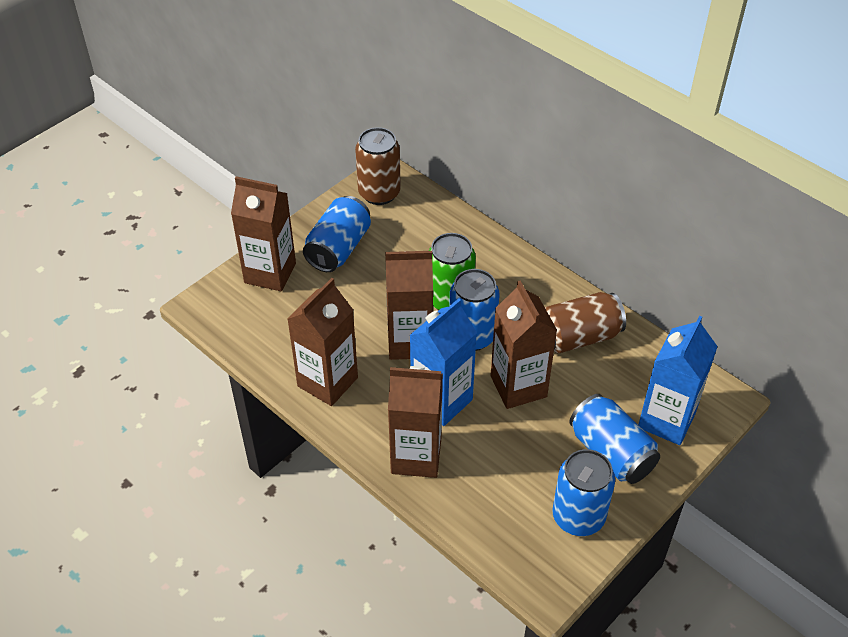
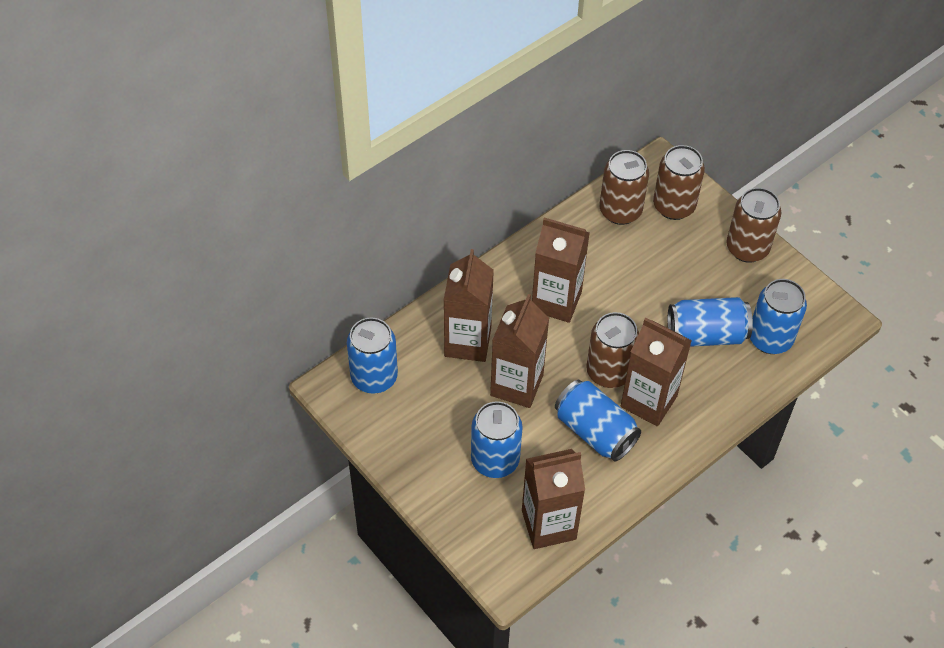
blue can: 4 -> 5
blue carton: 2 -> 0
brown can: 2 -> 4
green can: 1 -> 0

